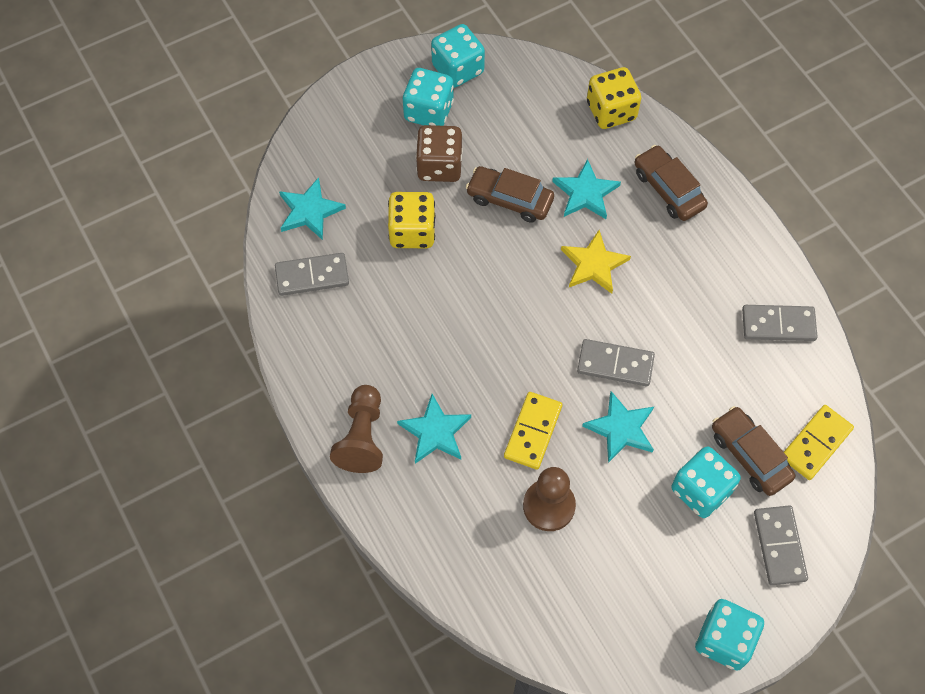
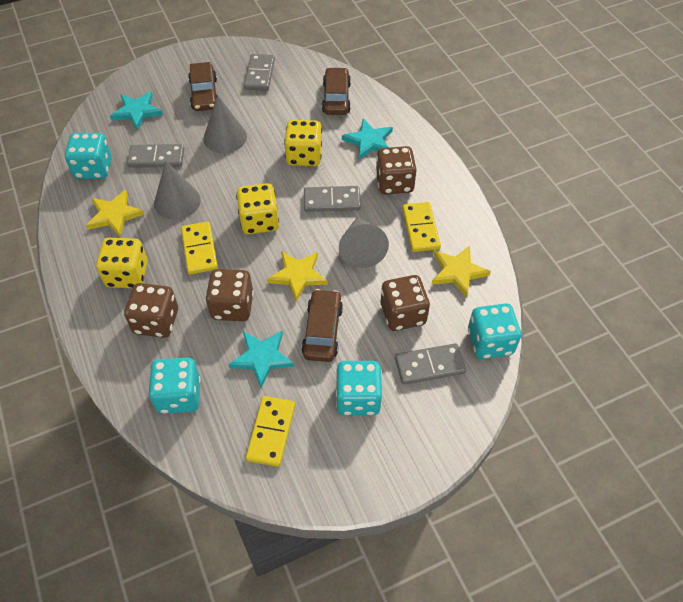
brown dice: 1 -> 4
brown pawn: 2 -> 0
grey cone: 0 -> 3
turquoise star: 4 -> 3
yellow dice: 2 -> 3
yellow domino: 2 -> 3
yellow star: 1 -> 3

